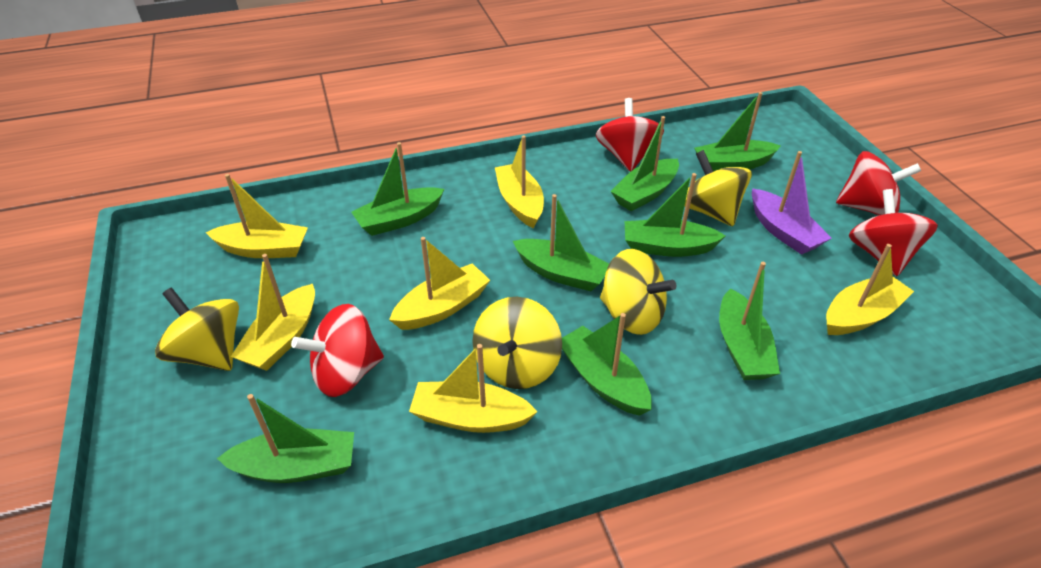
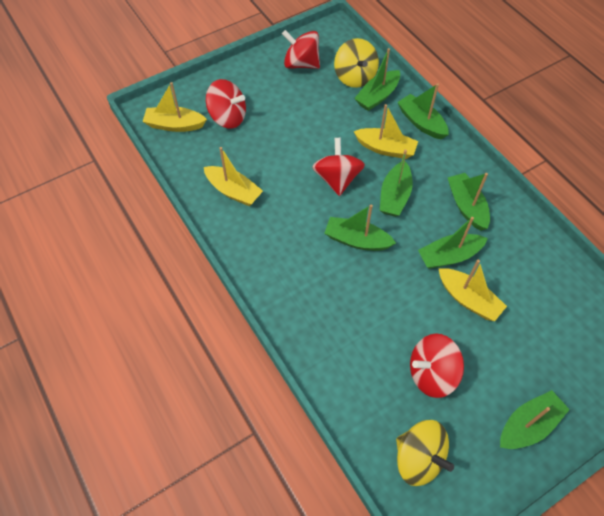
green boat: 8 -> 7
purple boat: 1 -> 0
yellow boat: 6 -> 4
yellow spinning top: 4 -> 2

